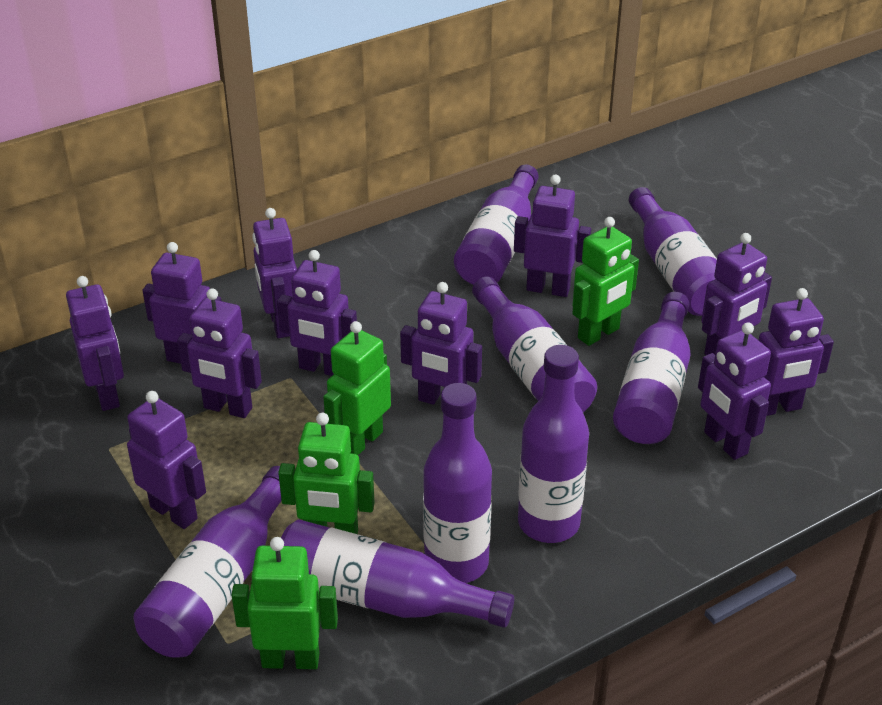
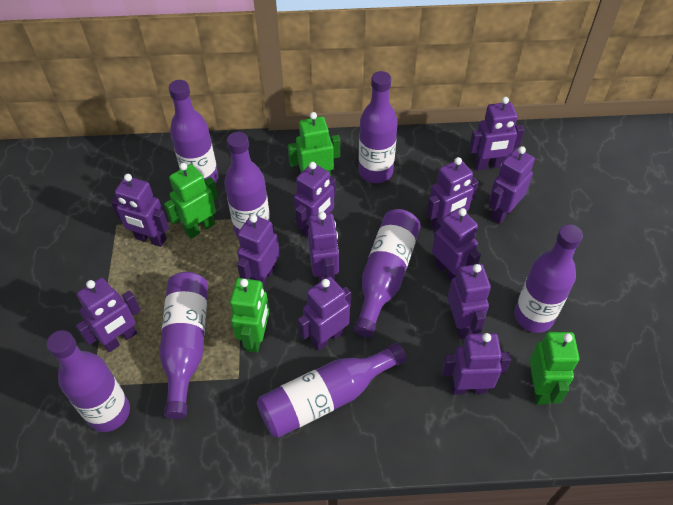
purple robot: 11 -> 12

